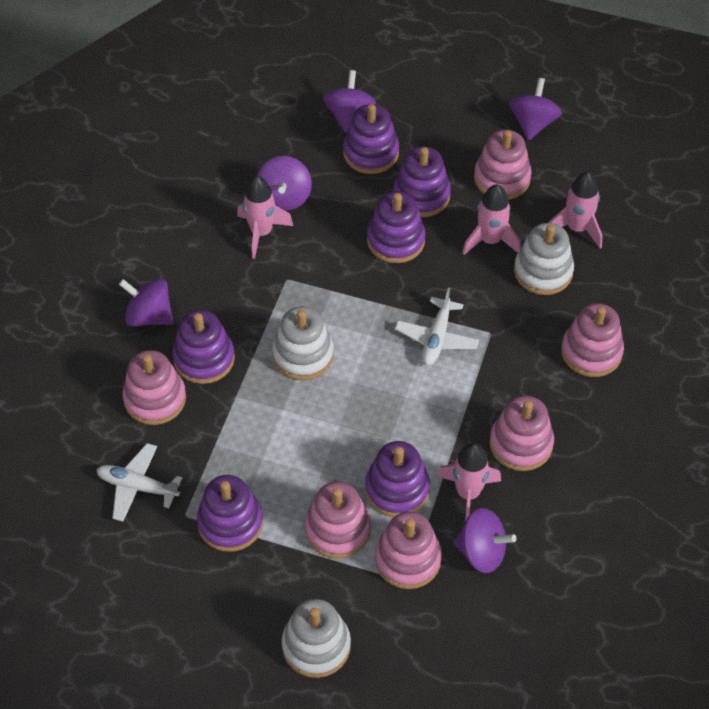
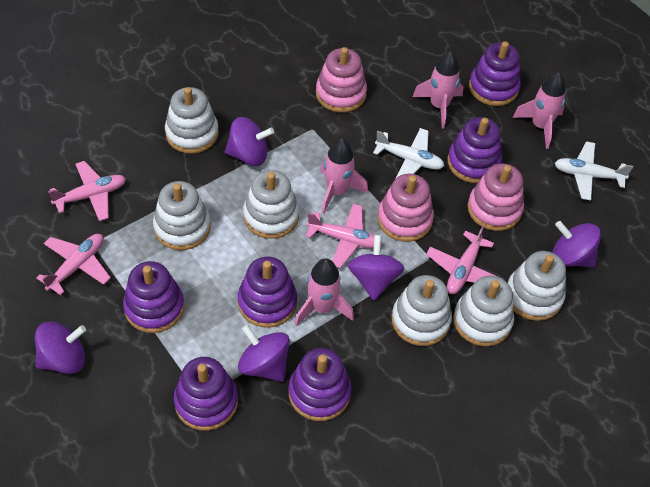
pink plane: 0 -> 4
pink stacking toy: 6 -> 3
white stacking toy: 3 -> 6

